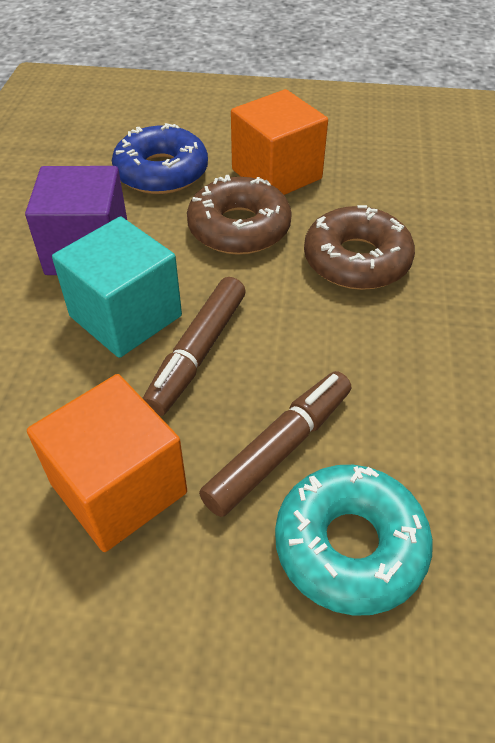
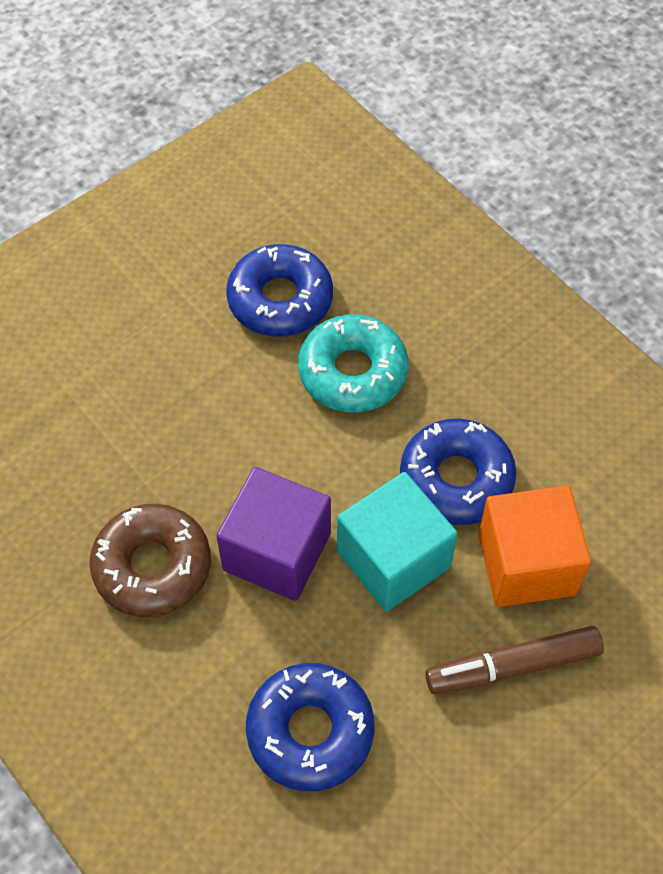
blue donut: 1 -> 3
brown donut: 2 -> 1
brown marker: 2 -> 1
orange cube: 2 -> 1

